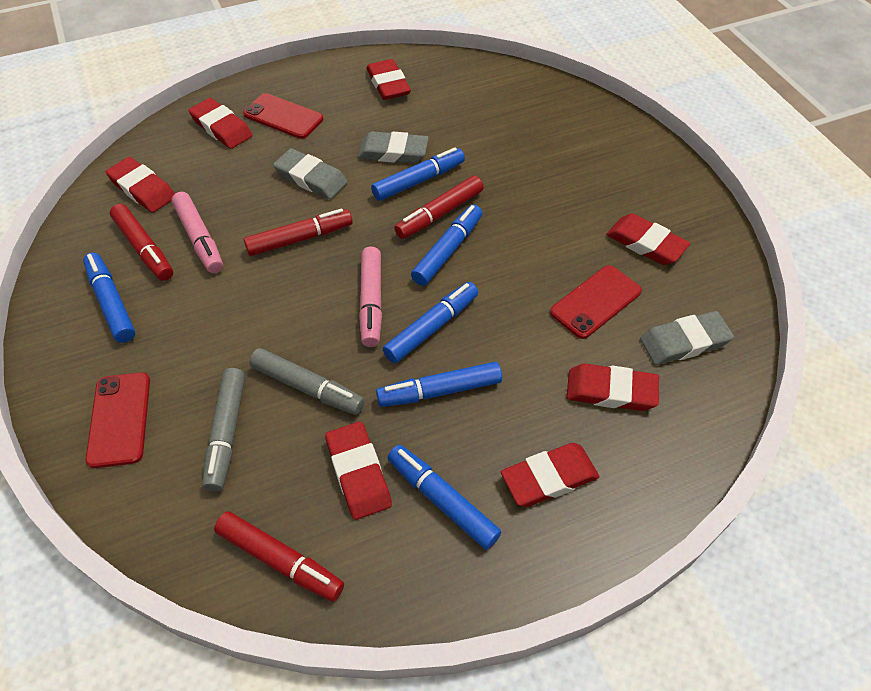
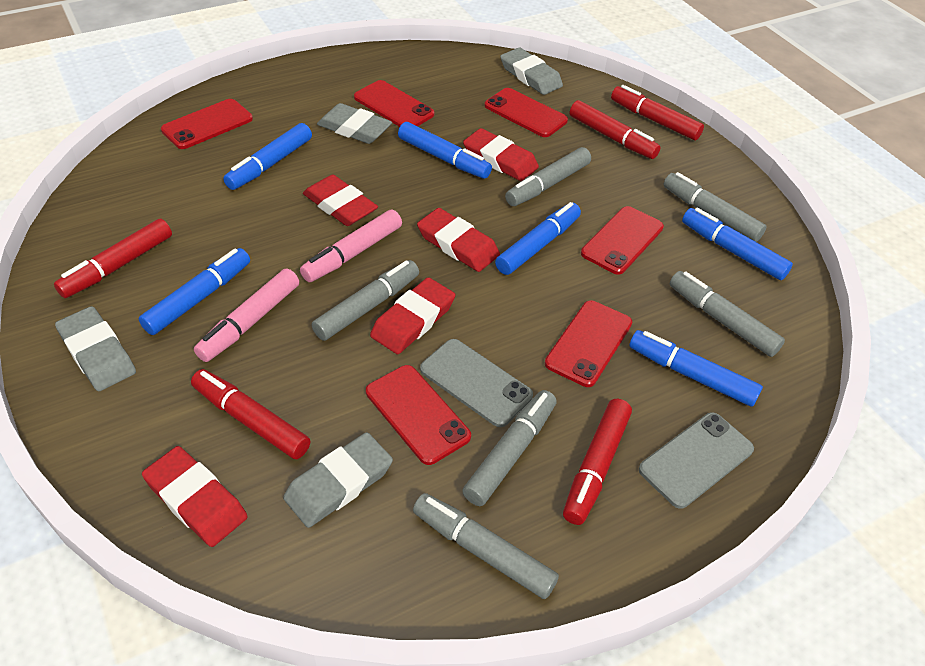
grey eraser: 3 -> 4
grey marker: 2 -> 6
grey phone: 0 -> 2
red eraser: 7 -> 5
red marker: 4 -> 5
red phone: 3 -> 6

